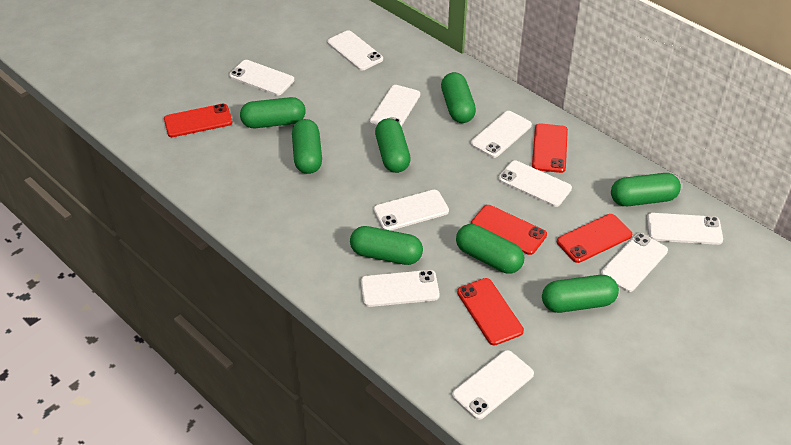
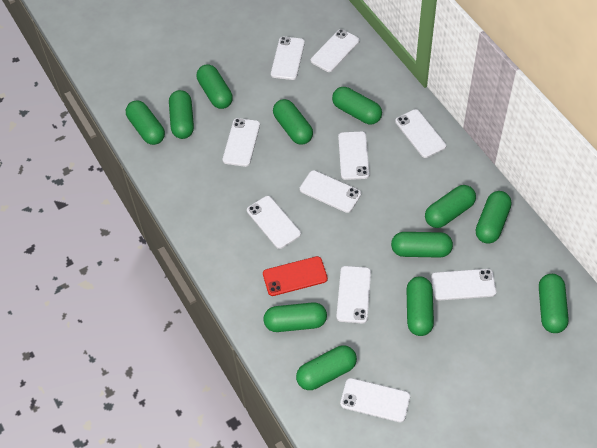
green capsule: 8 -> 12
red phone: 5 -> 1

